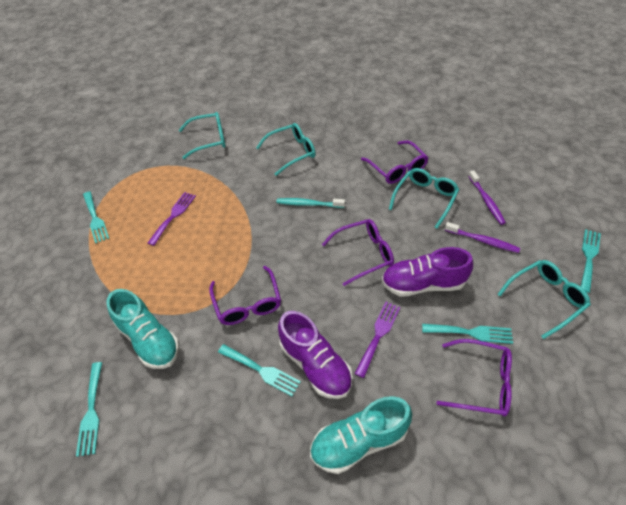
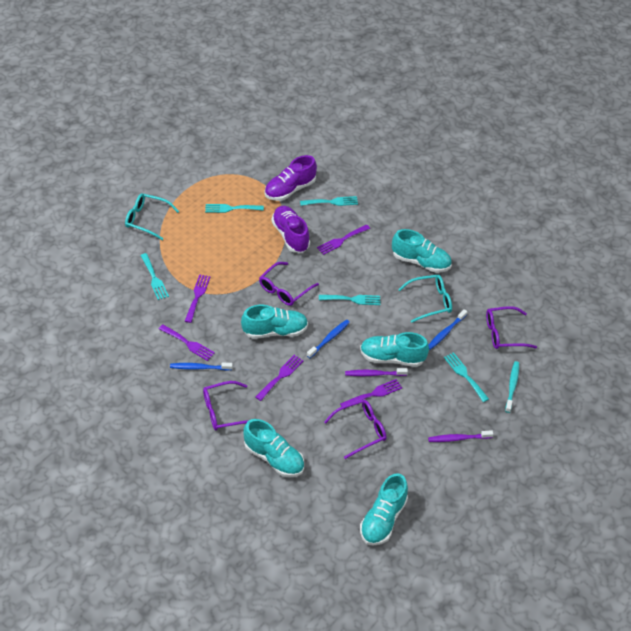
blue toothbrush: 0 -> 3
purple fork: 2 -> 5
turquoise glasses: 4 -> 2
turquoise shoe: 2 -> 5

